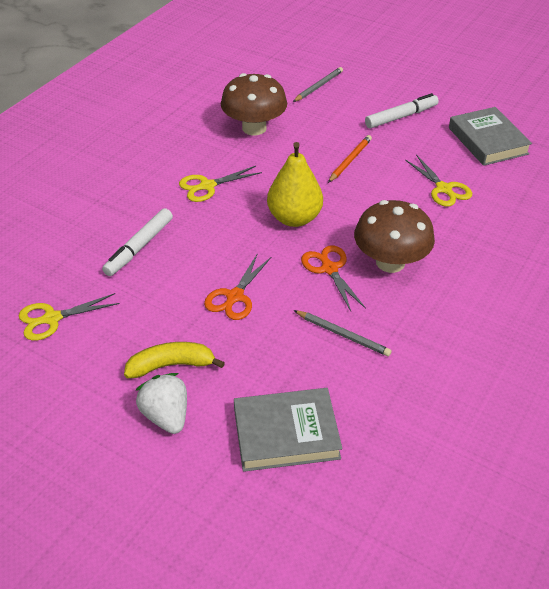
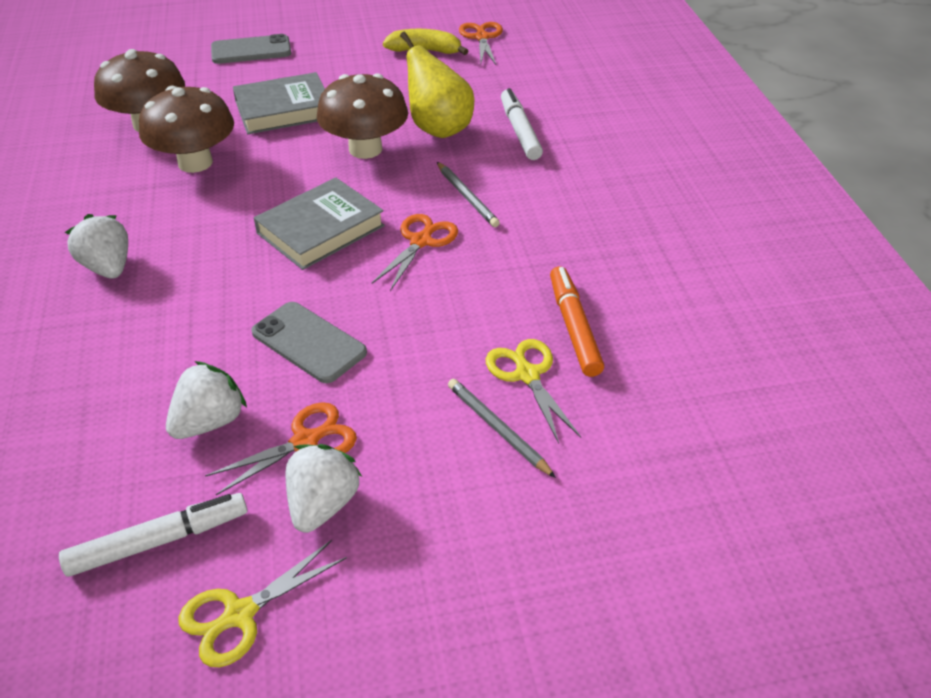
brown mushroom: 2 -> 3
grey phone: 0 -> 2
orange marker: 0 -> 1
orange pencil: 1 -> 0
orange scissors: 2 -> 3
white strawberry: 1 -> 3
yellow scissors: 3 -> 2

